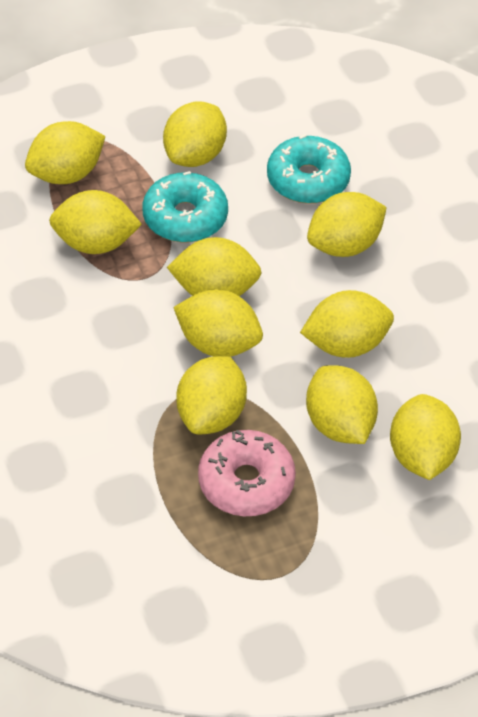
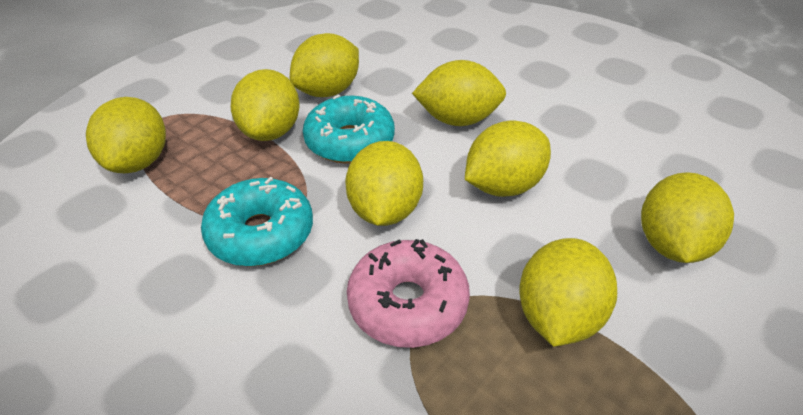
yellow lemon: 10 -> 8

